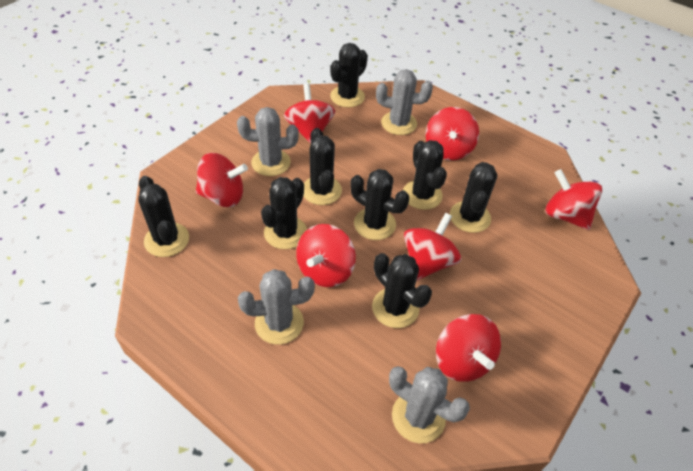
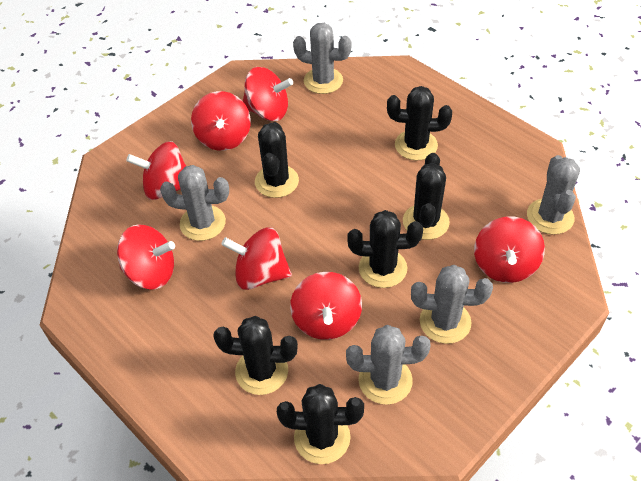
black cactus: 8 -> 6
grey cactus: 4 -> 5

